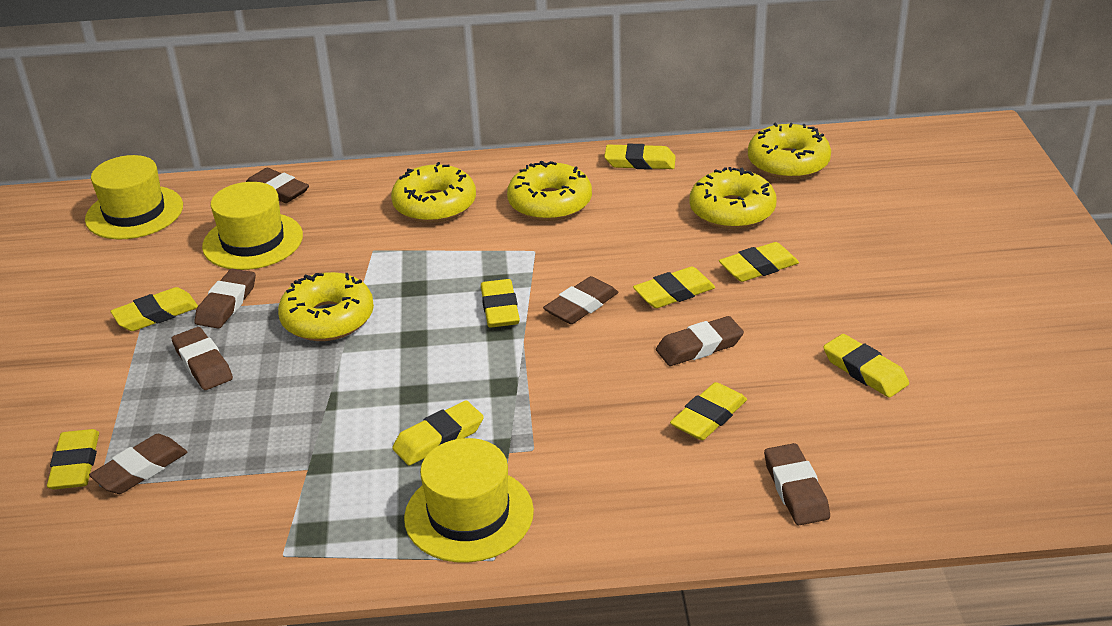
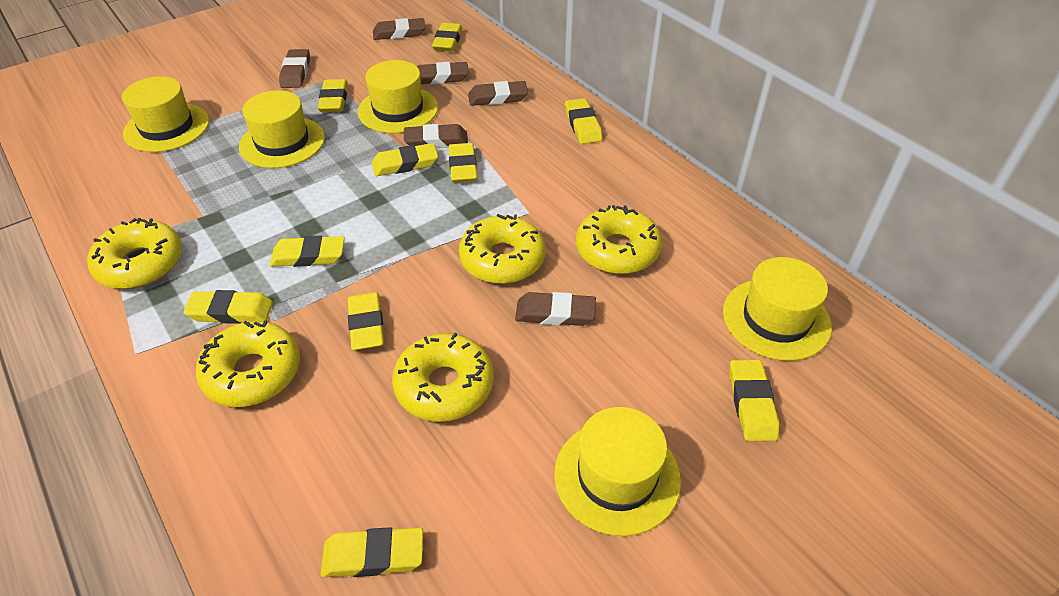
brown eraser: 7 -> 6
yellow eraser: 9 -> 10
yellow hat: 3 -> 5

